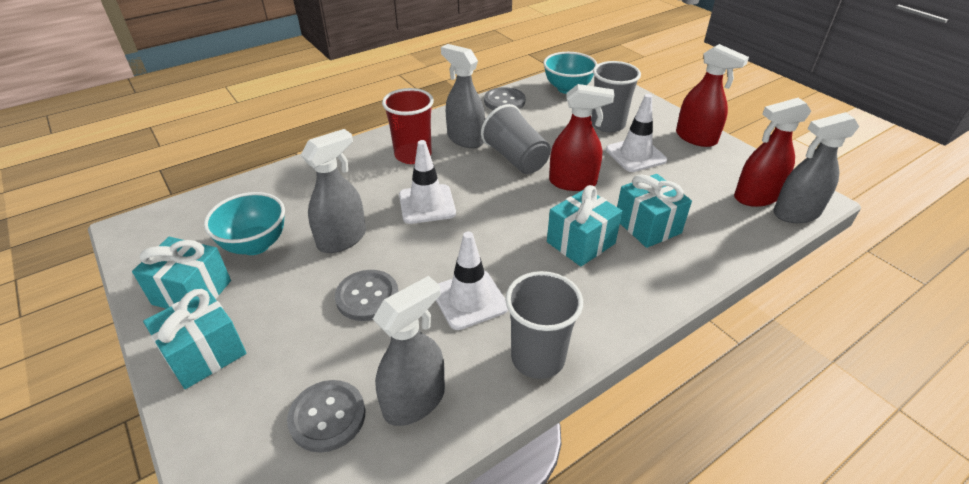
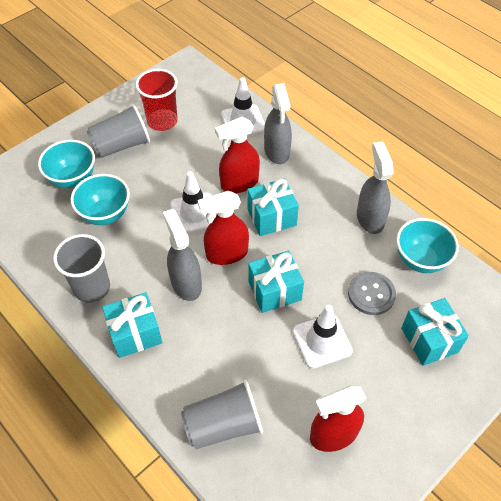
grey button: 3 -> 1
grey spray bottle: 4 -> 3
turquoise bowl: 2 -> 3

